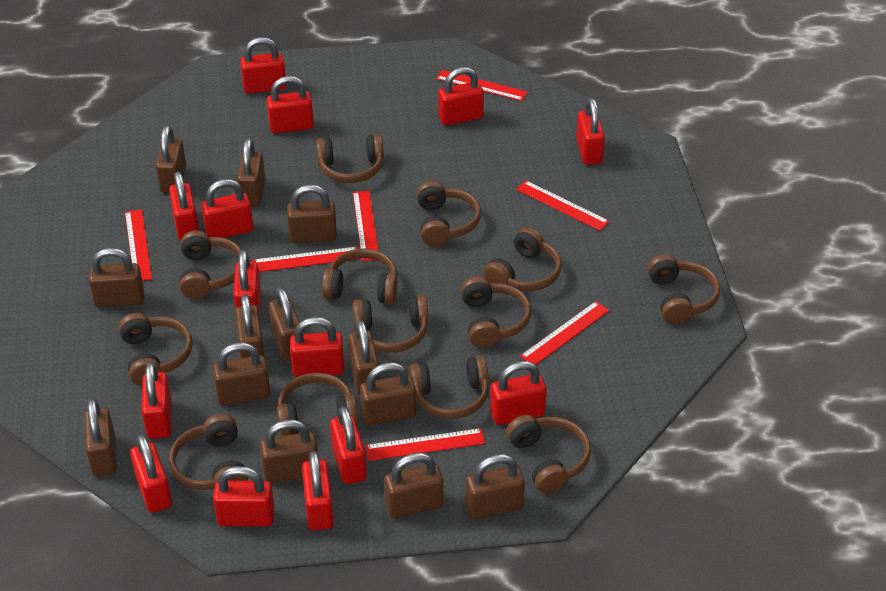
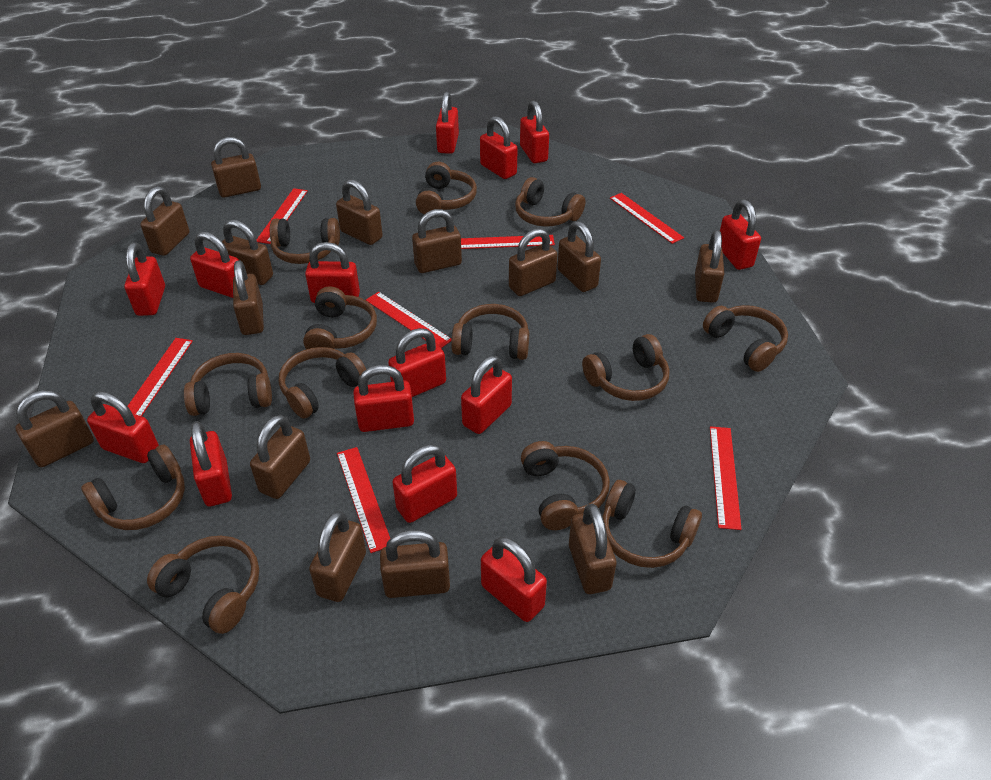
brown padlock: 13 -> 14

